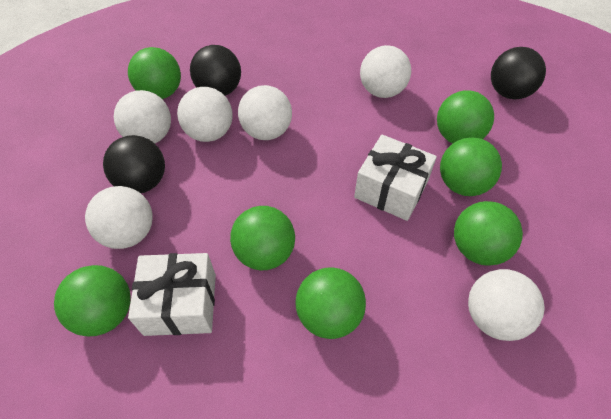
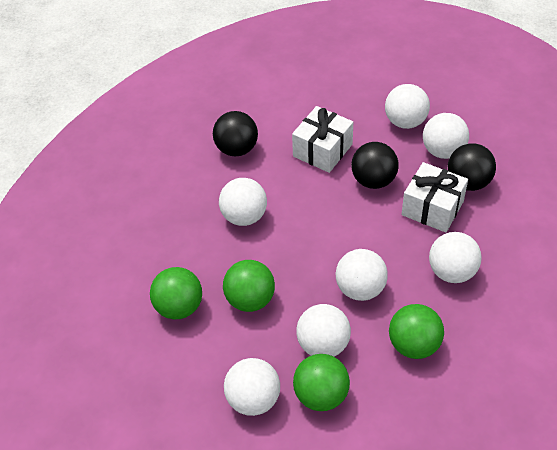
green ball: 7 -> 4
white ball: 6 -> 7

